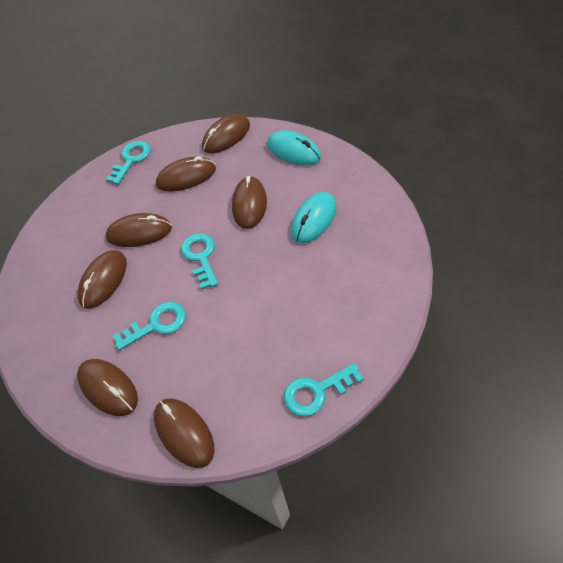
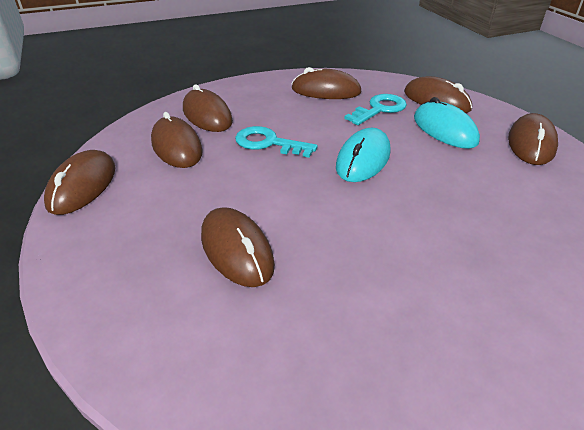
turquoise key: 4 -> 2

